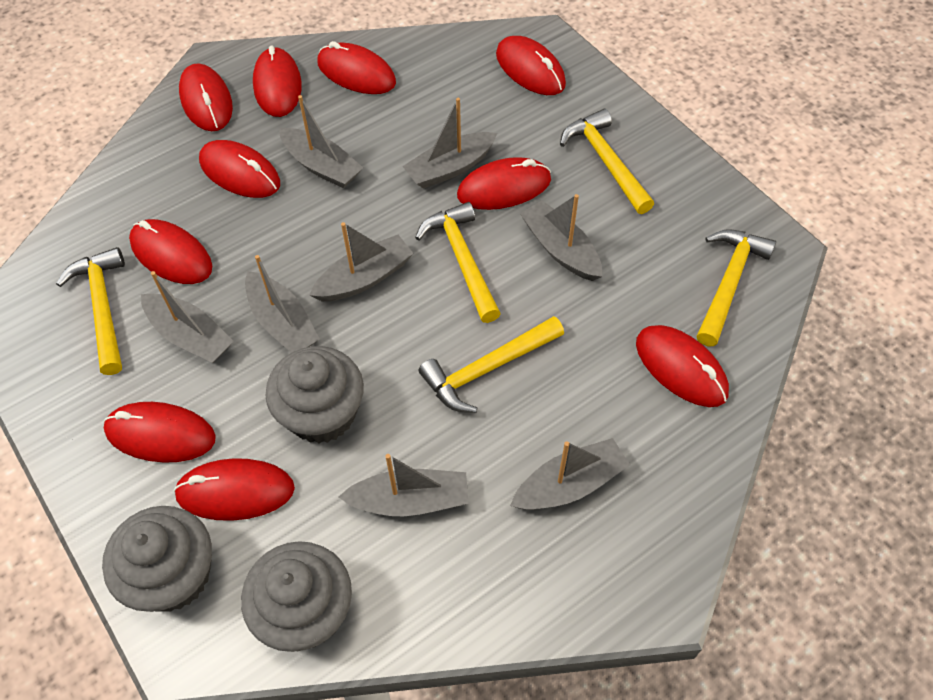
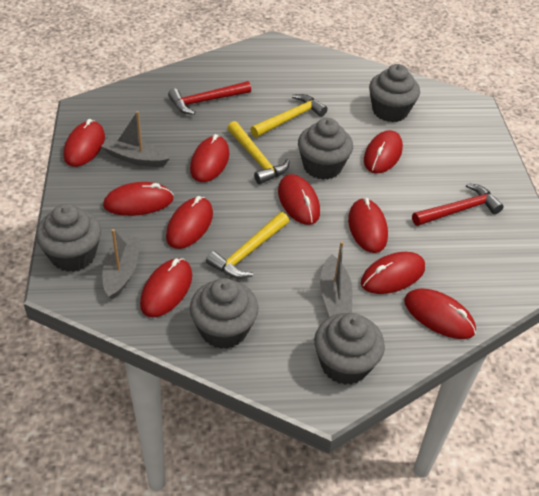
grey boat: 8 -> 3
grey cupcake: 3 -> 5
red hammer: 0 -> 2
yellow hammer: 5 -> 3

